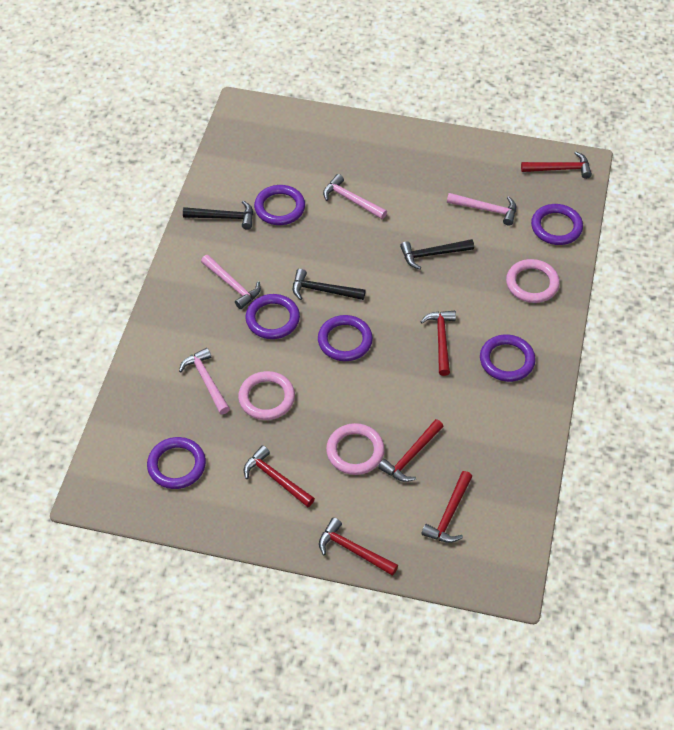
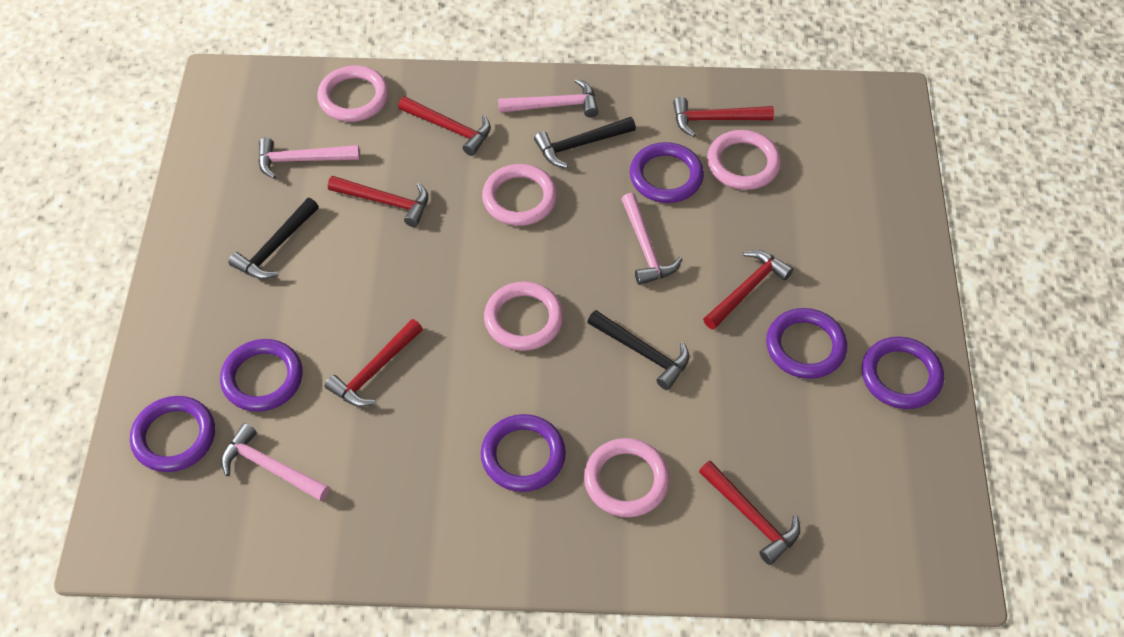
pink ring: 3 -> 5

